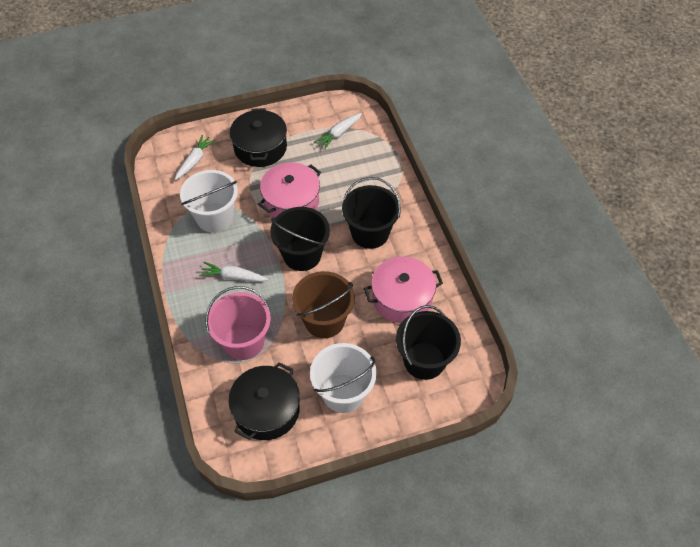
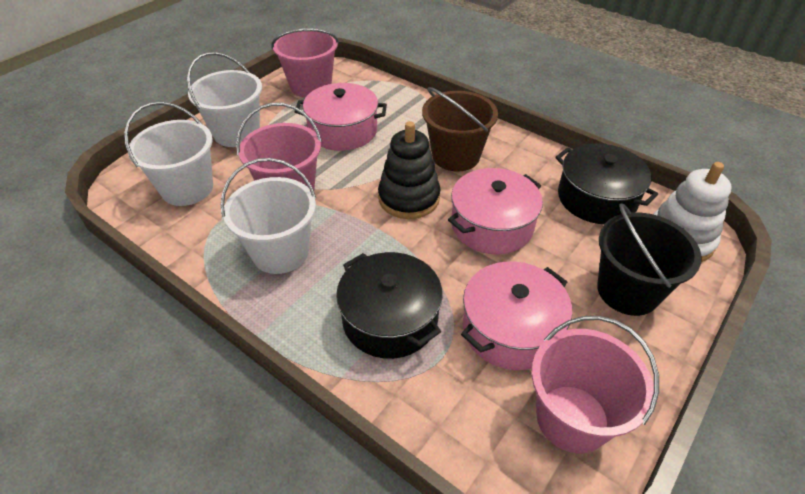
black bucket: 3 -> 1
black stacking toy: 0 -> 1
pink bucket: 1 -> 3
pink pot: 2 -> 3
white bucket: 2 -> 3
white carrot: 3 -> 0
white stacking toy: 0 -> 1

